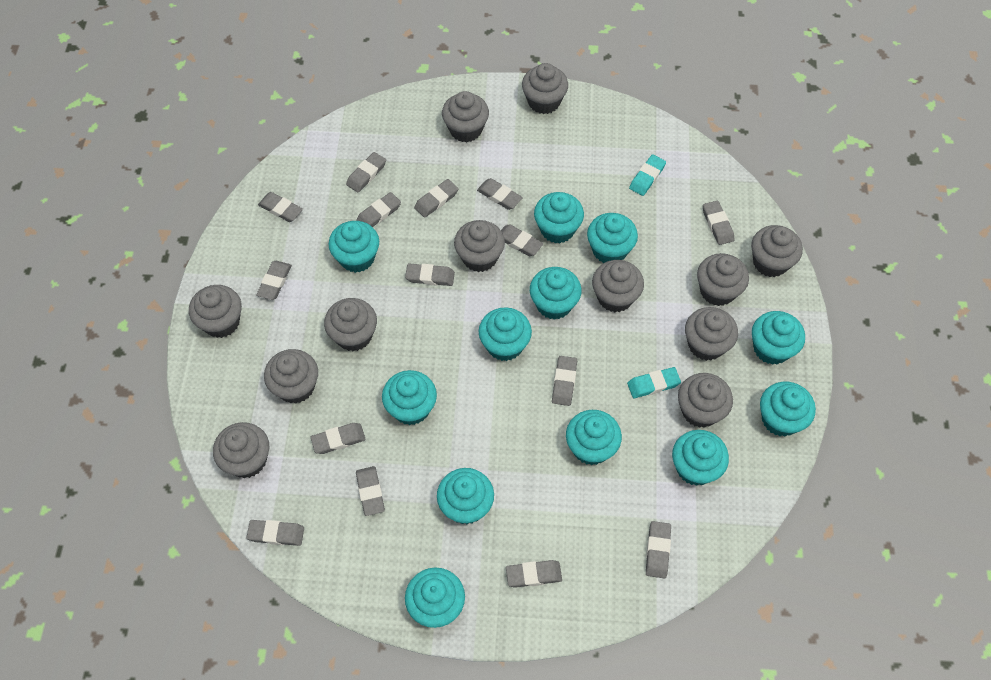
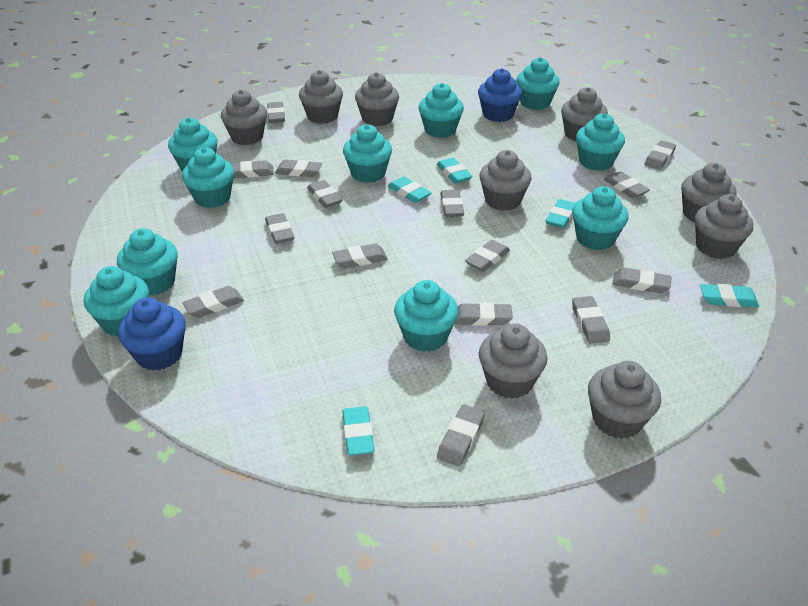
blue cupcake: 0 -> 2
grey cupcake: 12 -> 9
turquoise cupcake: 12 -> 10
turquoise eraser: 2 -> 5

